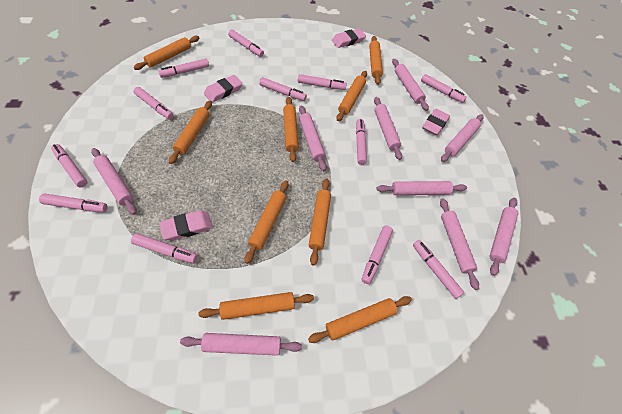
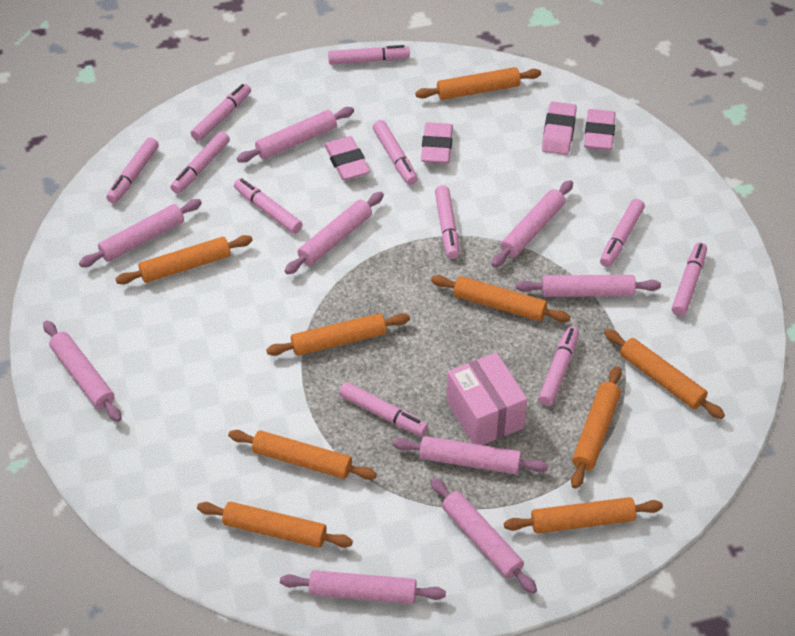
pink box: 0 -> 1
pink marker: 12 -> 11

